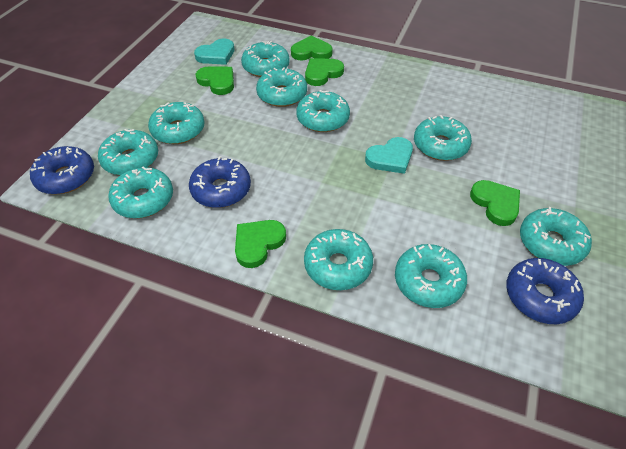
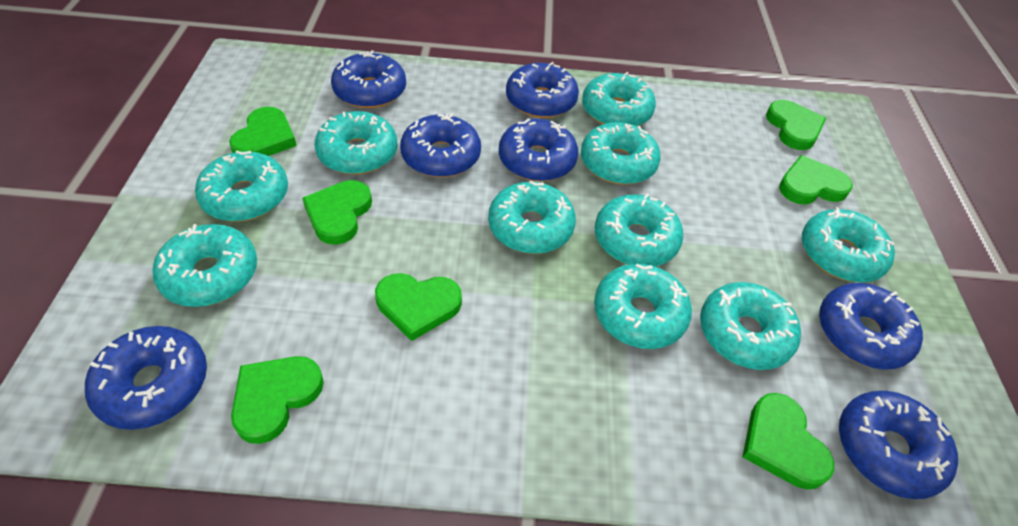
blue donut: 3 -> 7
green heart: 5 -> 7
turquoise heart: 2 -> 0

